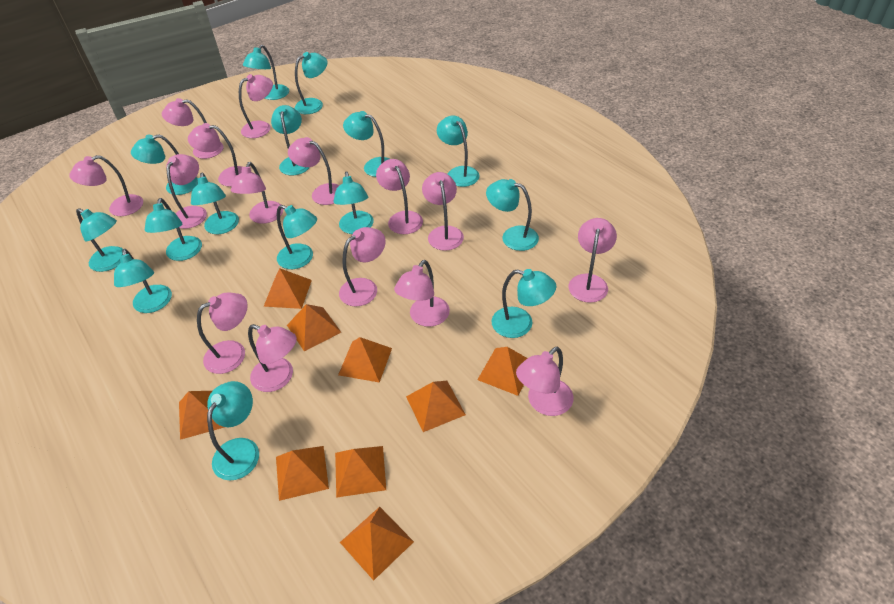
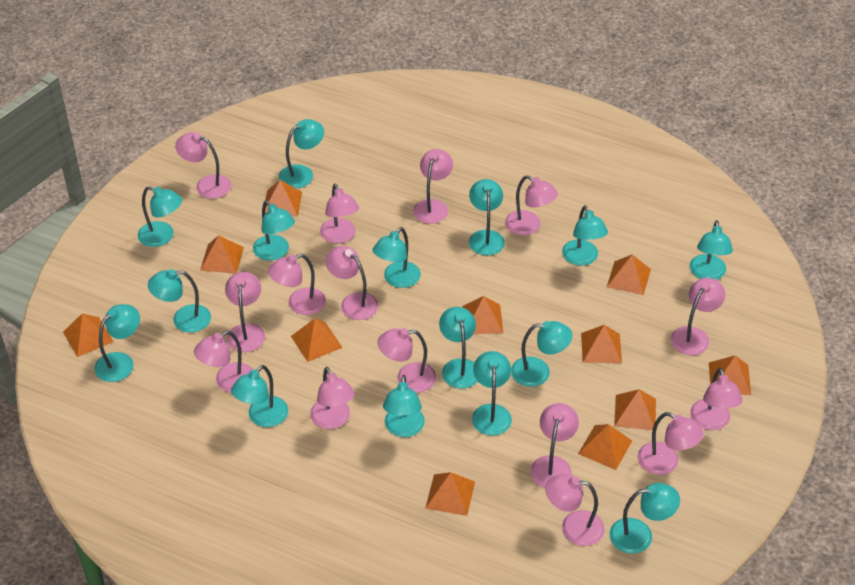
orange pyramid: 9 -> 11

